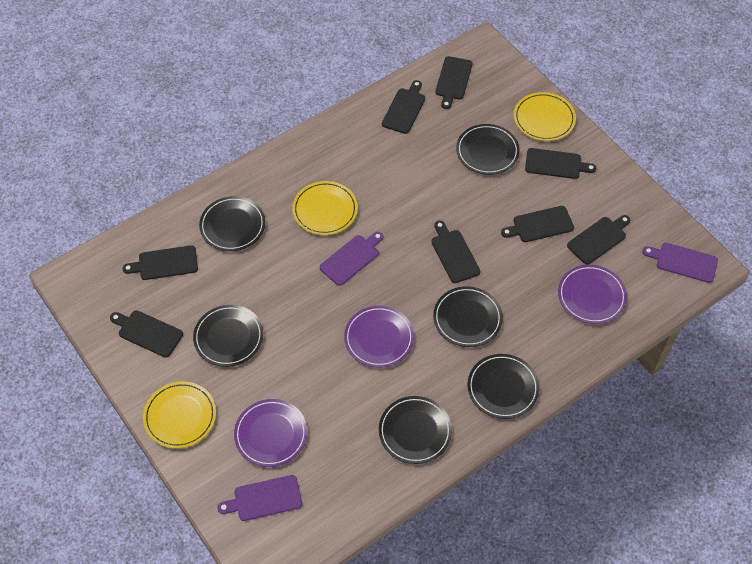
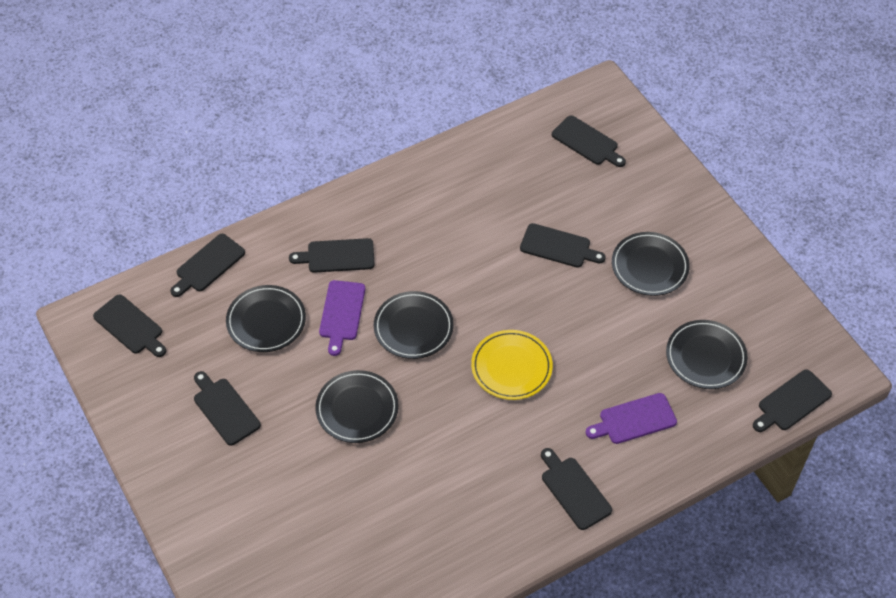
black plate: 6 -> 5
purple cutting board: 3 -> 2
purple plate: 3 -> 0
yellow plate: 3 -> 1

